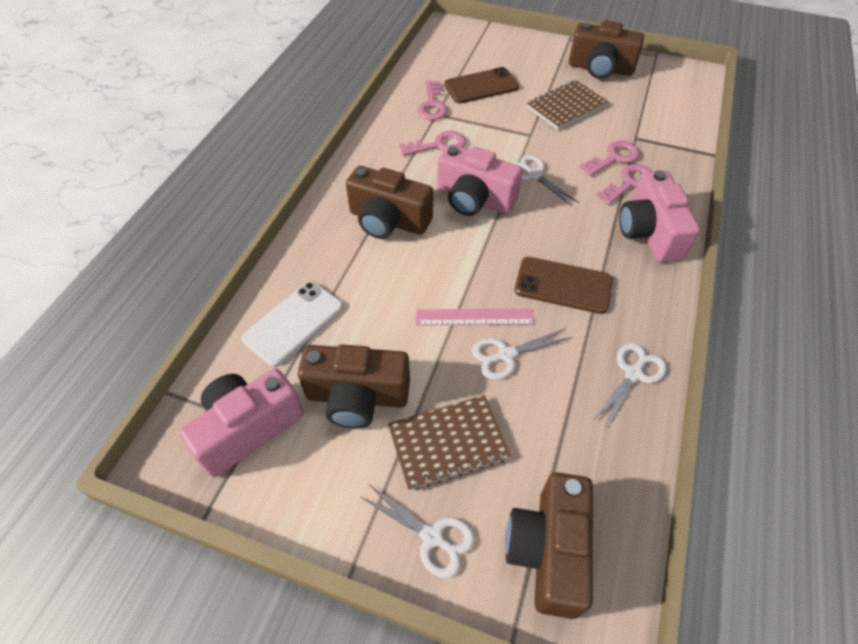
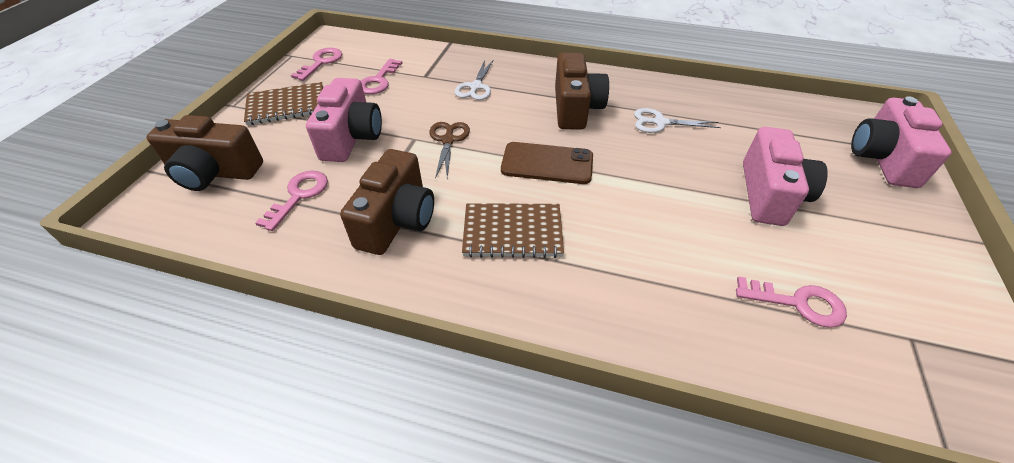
brown camera: 4 -> 3
brown phone: 2 -> 1
brown scissors: 0 -> 1
pink ruler: 1 -> 0
white phone: 1 -> 0
white scissors: 4 -> 2

